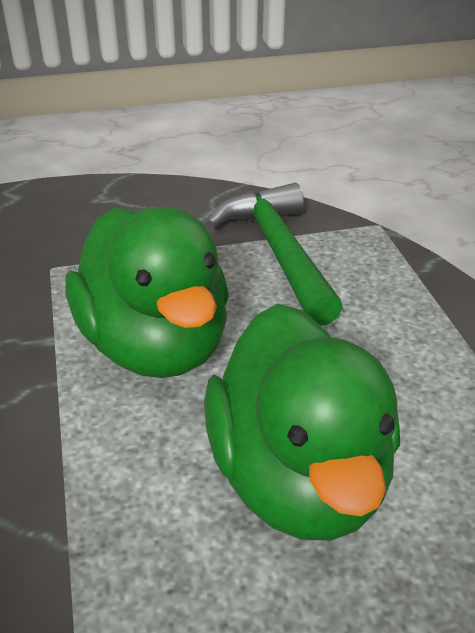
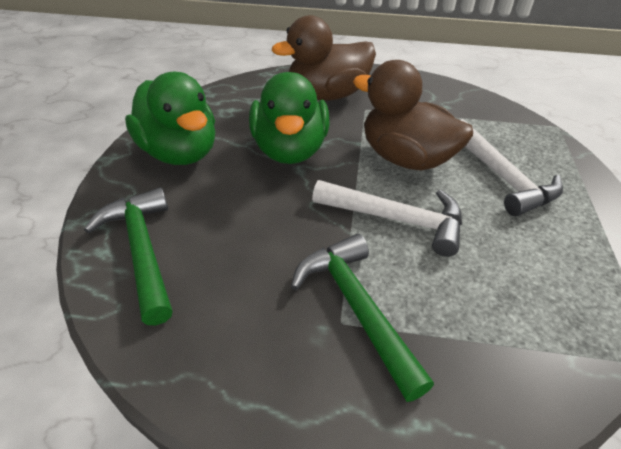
brown duck: 0 -> 2
green hammer: 1 -> 2
white hammer: 0 -> 2

